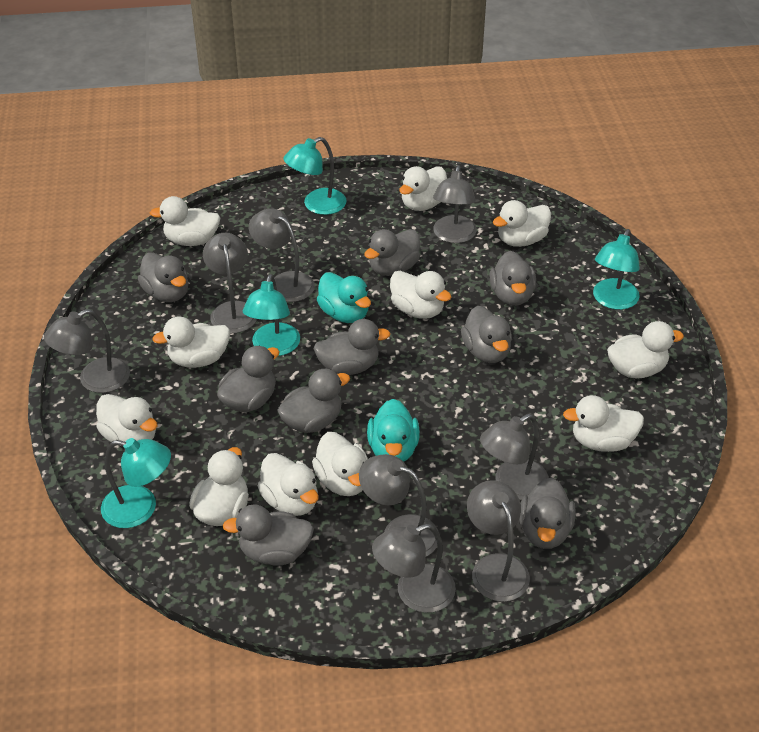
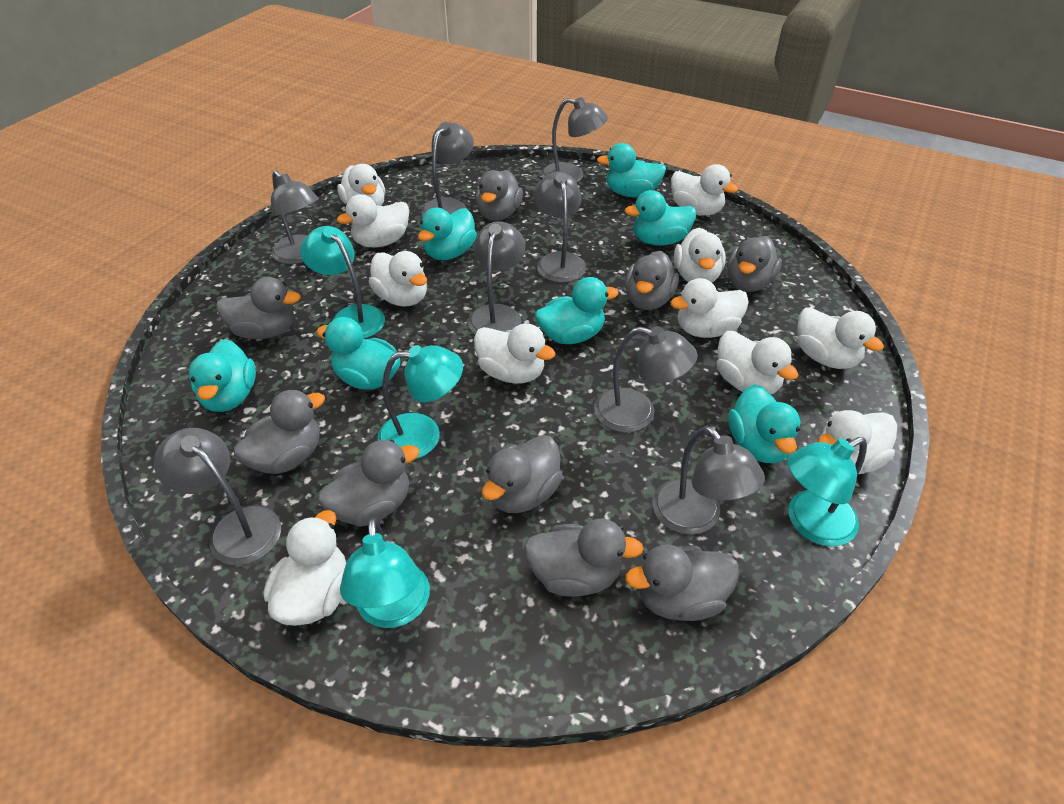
turquoise duck: 2 -> 7

